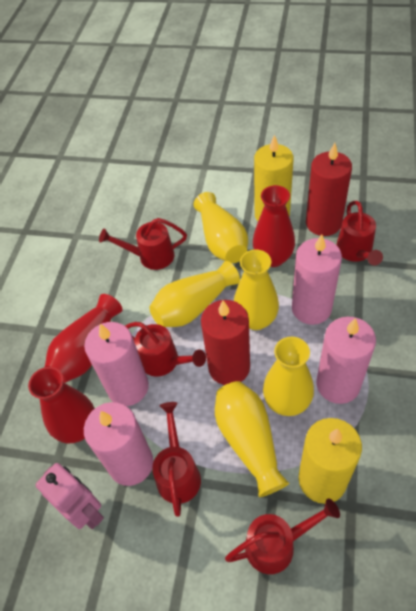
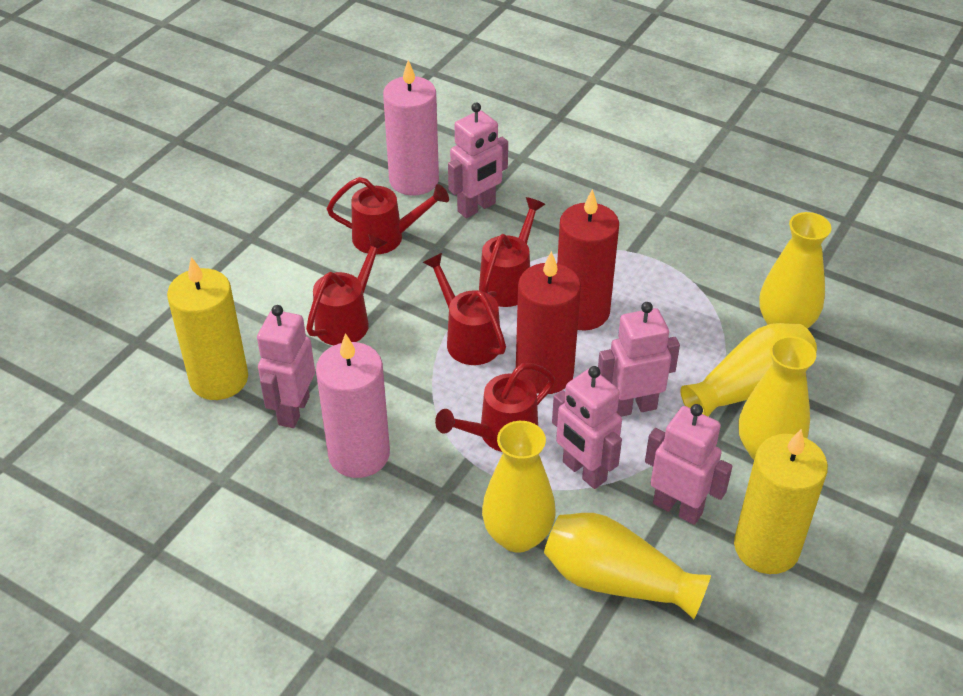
pink candle: 4 -> 2
pink robot: 1 -> 5
red vase: 3 -> 0

